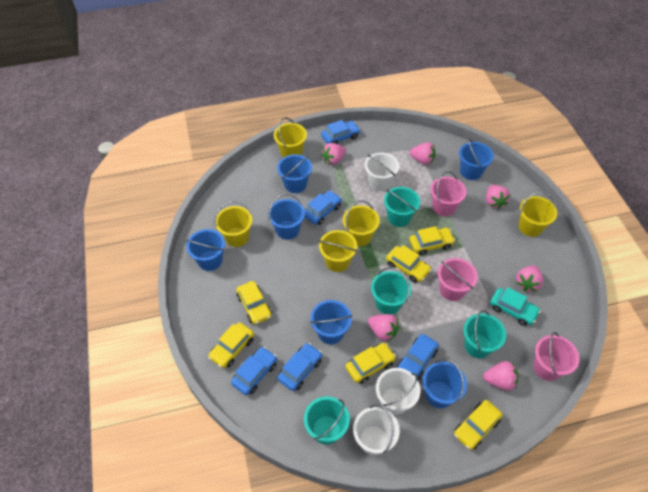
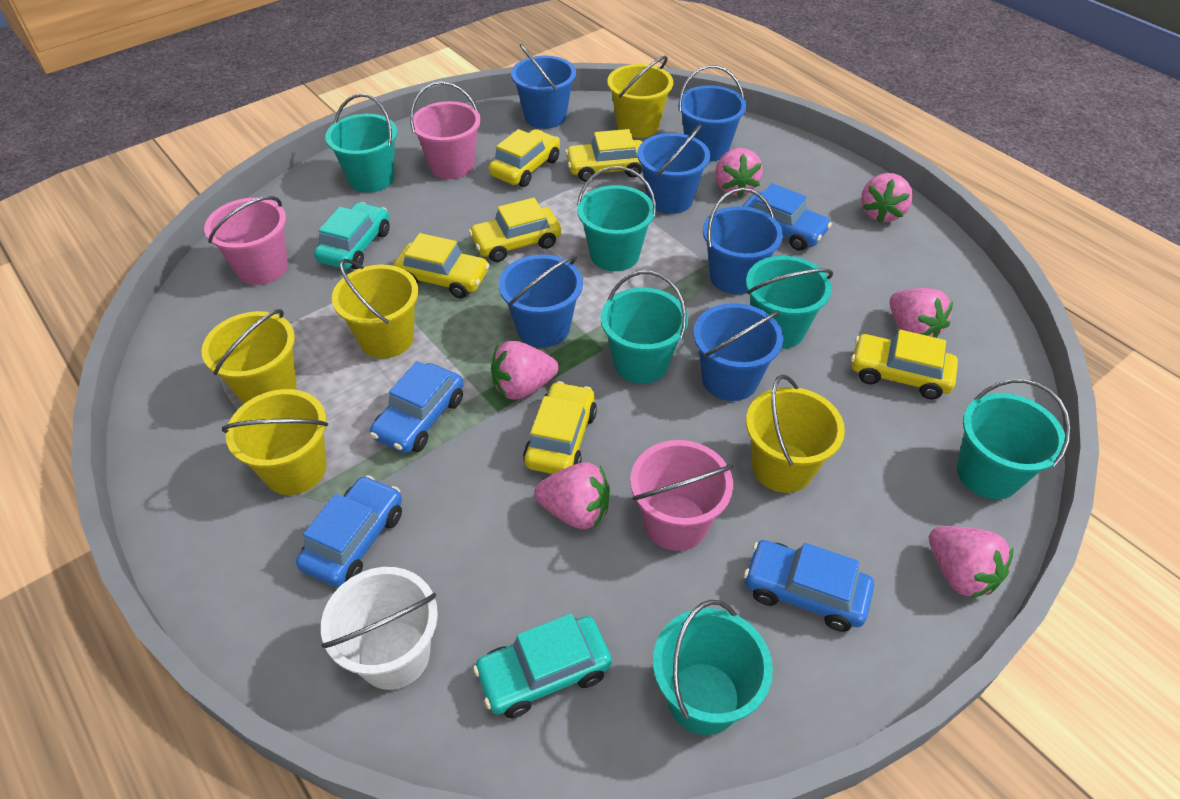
blue car: 5 -> 4
turquoise bucket: 4 -> 6
turquoise car: 1 -> 2
white bucket: 3 -> 1

